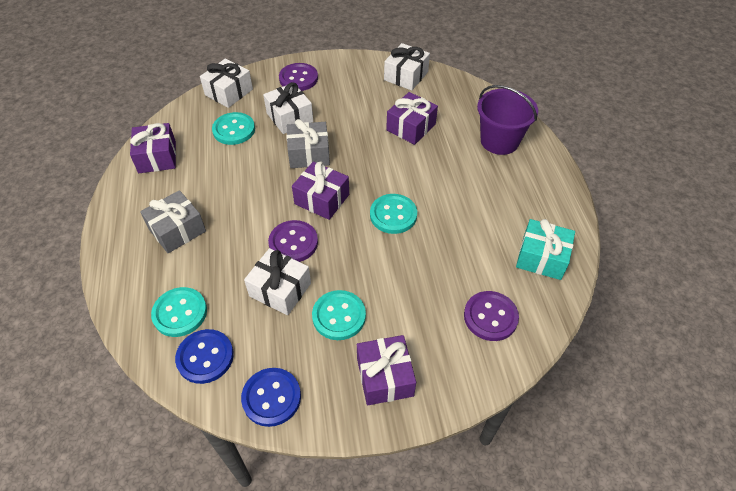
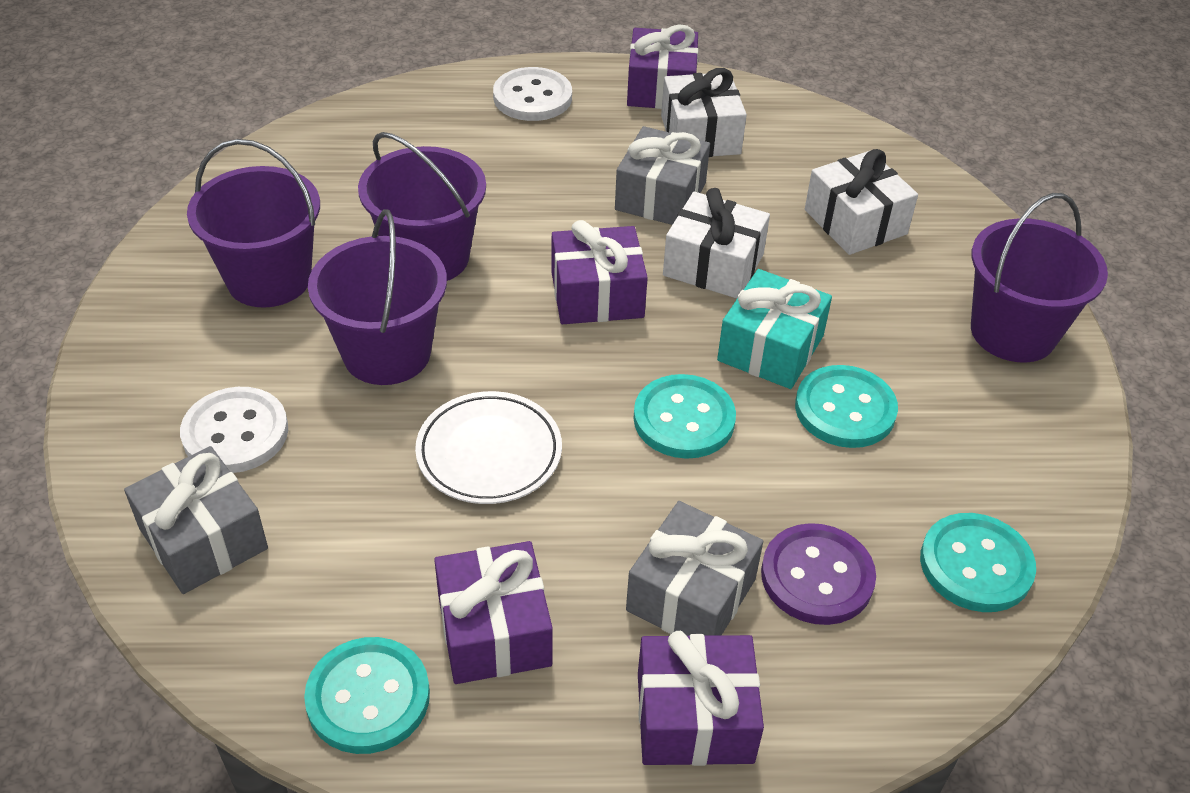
blue button: 2 -> 0
grey gift: 2 -> 3
purple bucket: 1 -> 4
purple button: 3 -> 1
white button: 0 -> 2
white gift: 4 -> 3
white plate: 0 -> 1

